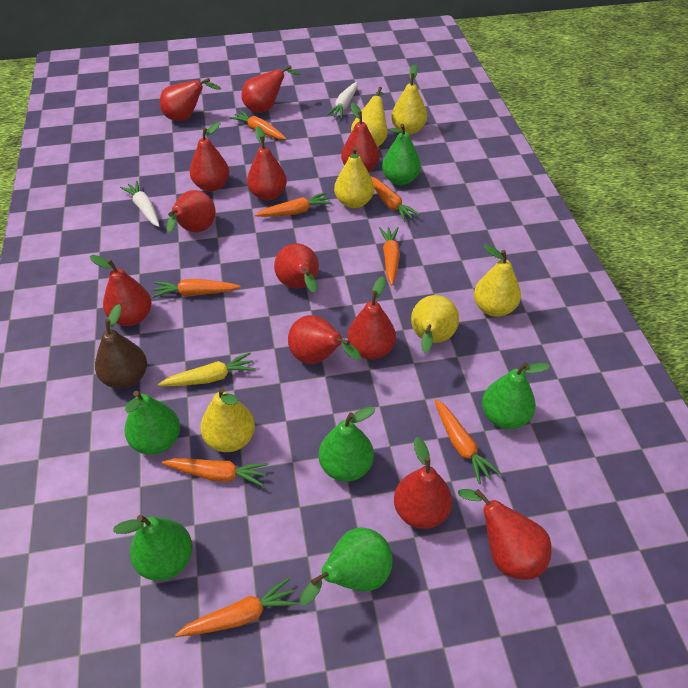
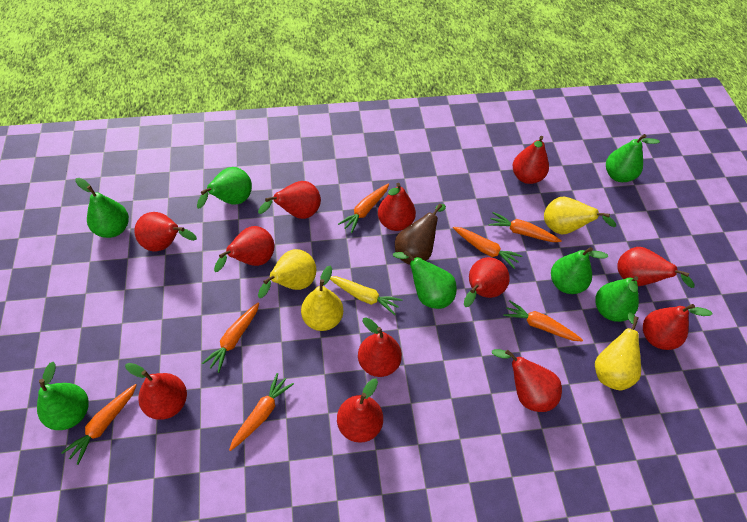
green pear: 6 -> 7
orange carrot: 8 -> 7
white carrot: 2 -> 0
yellow pear: 6 -> 4

